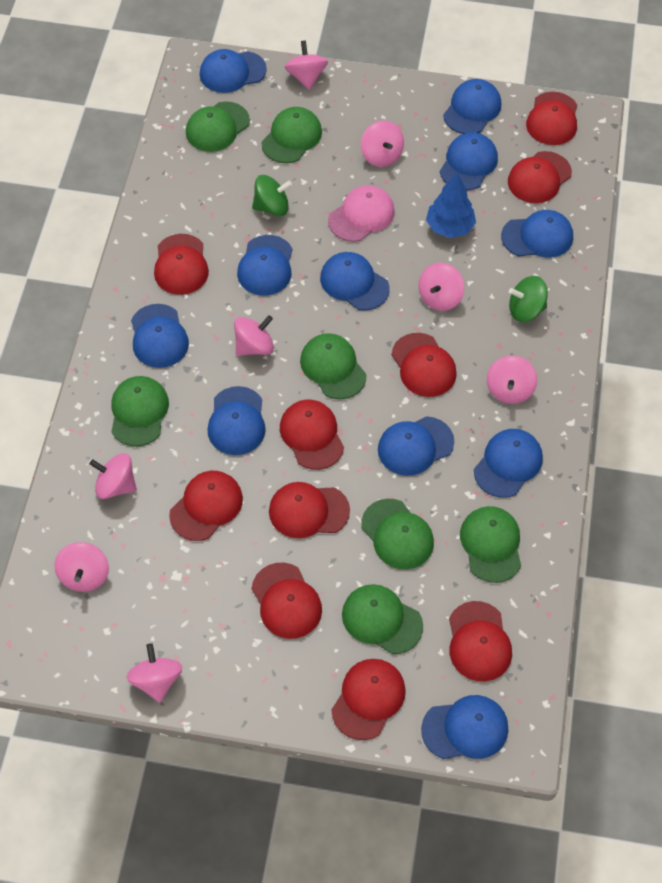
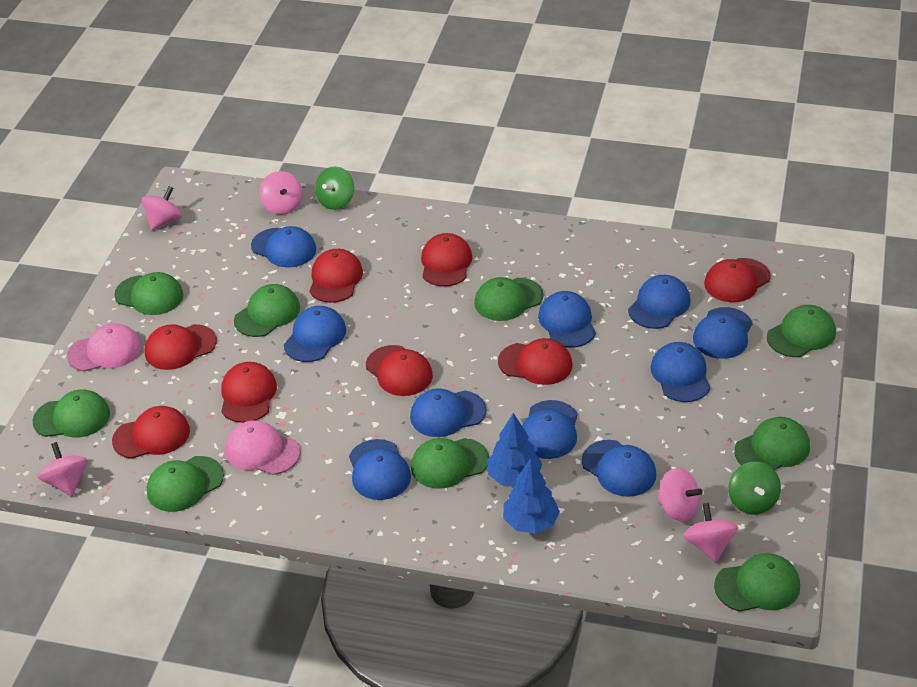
blue cap: 11 -> 10
blue tree: 1 -> 2
green cap: 7 -> 9
pink cap: 1 -> 2
pink spinning top: 8 -> 5
red cap: 10 -> 8

